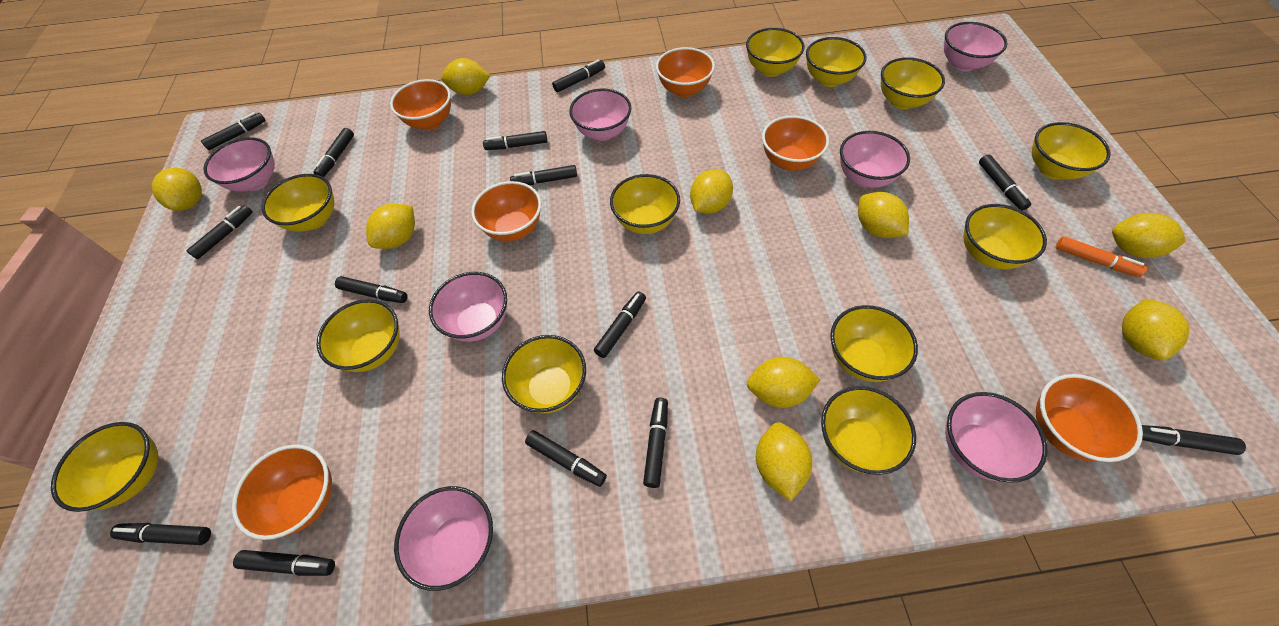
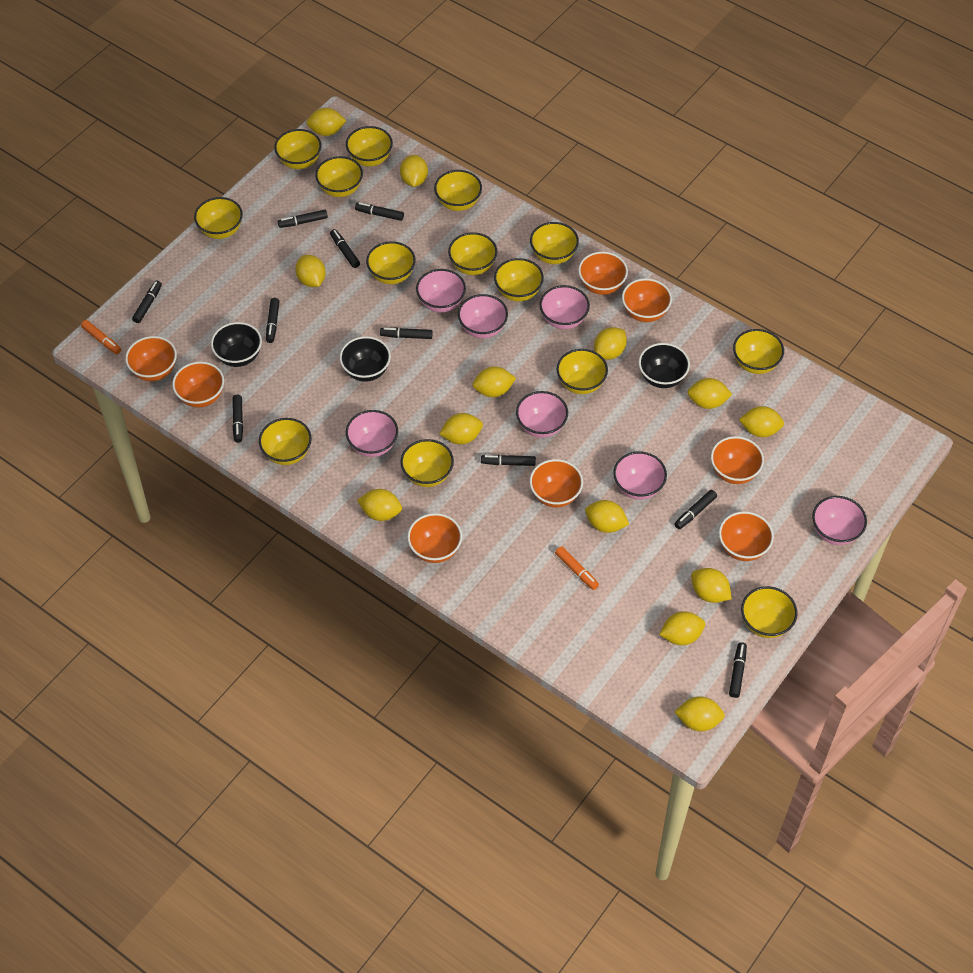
black bowl: 0 -> 3
black marker: 14 -> 10
orange bowl: 6 -> 8
orange marker: 1 -> 2
yellow bowl: 12 -> 14
yellow lemon: 9 -> 13

